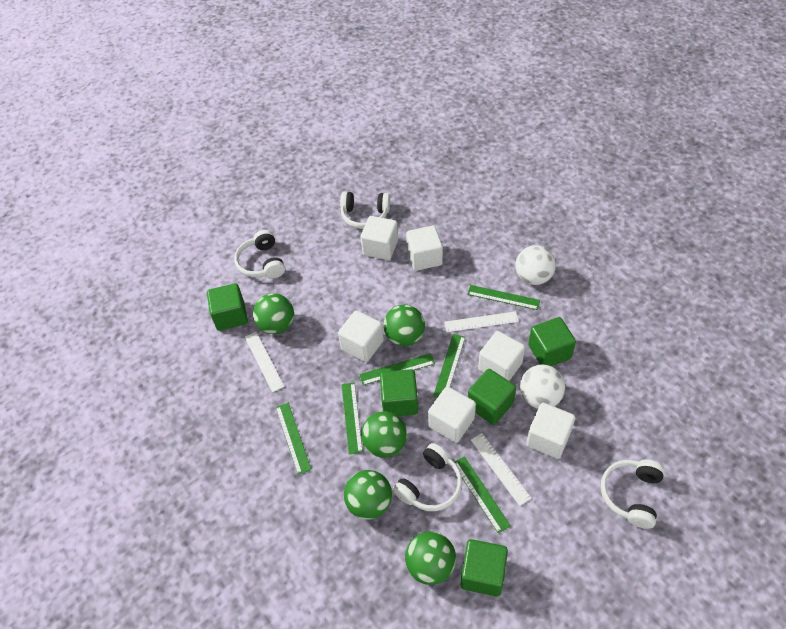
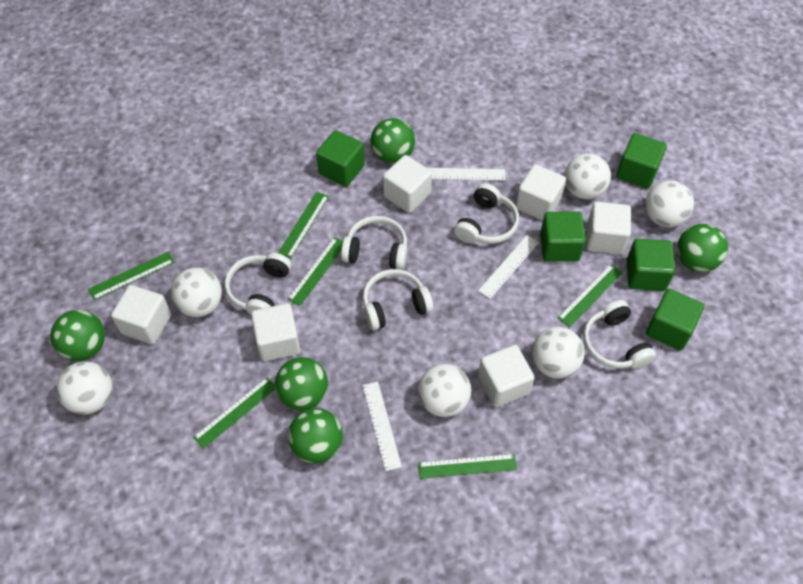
white ball: 2 -> 6
white headphones: 4 -> 5

